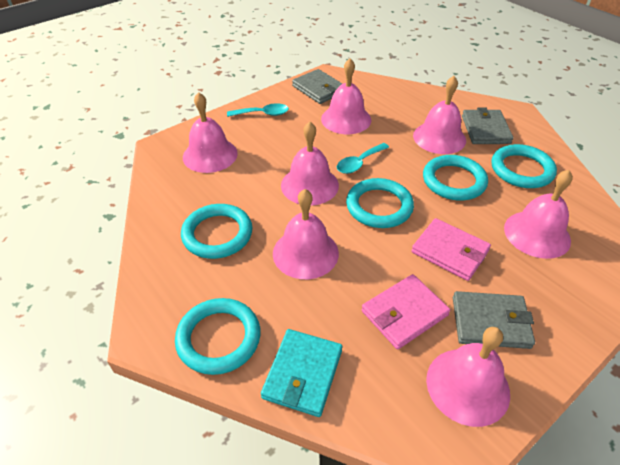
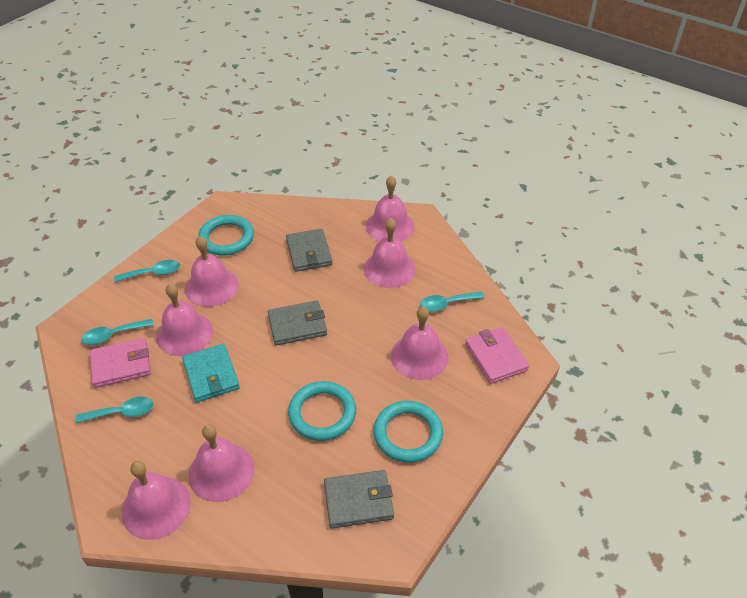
turquoise ring: 5 -> 3
turquoise spoon: 2 -> 4

